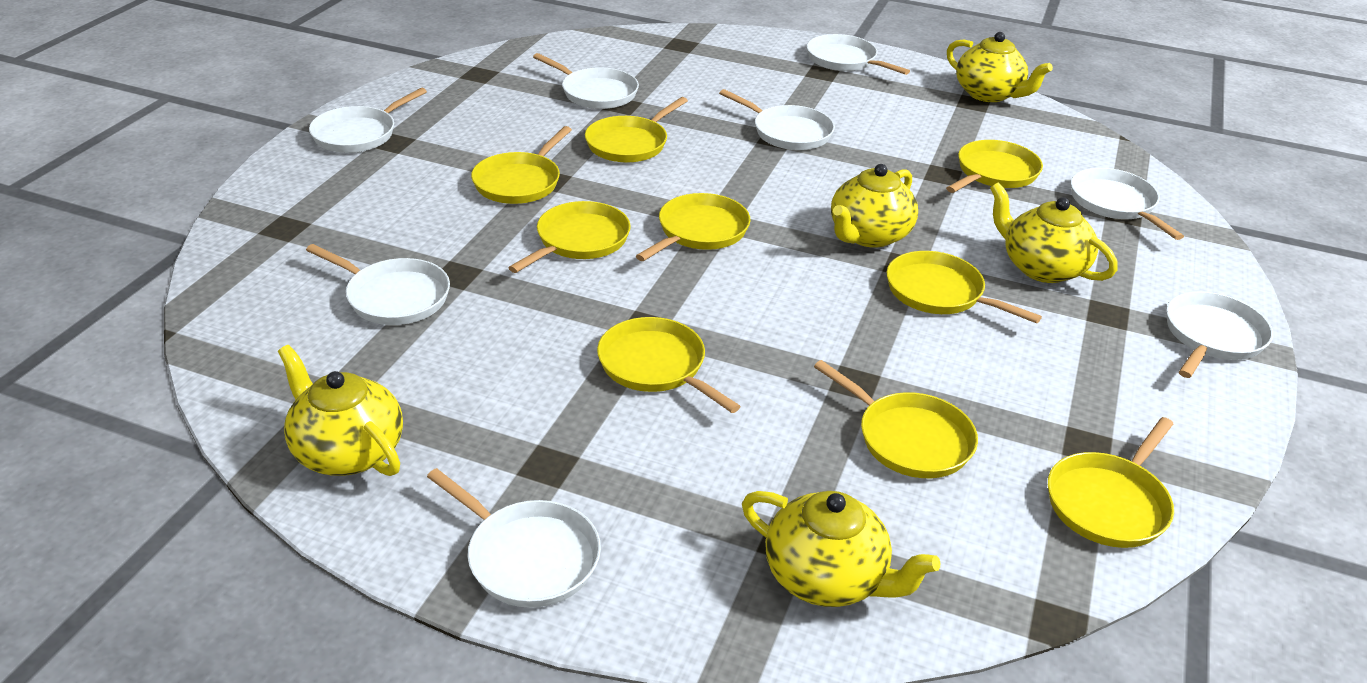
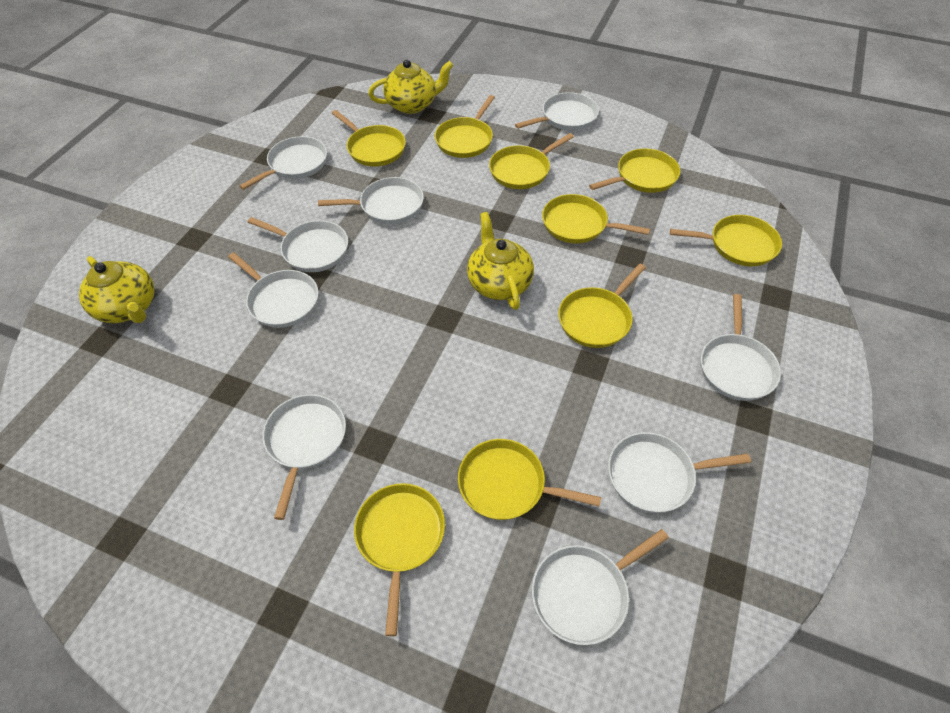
white pan: 8 -> 9
yellow teapot: 5 -> 3

